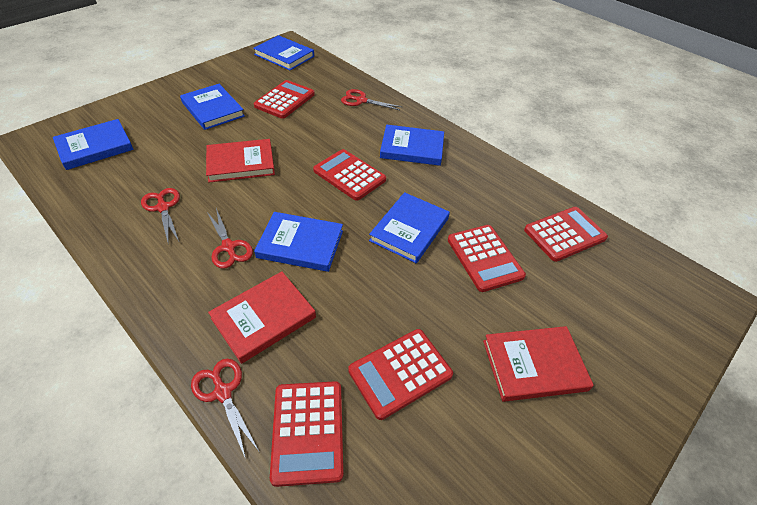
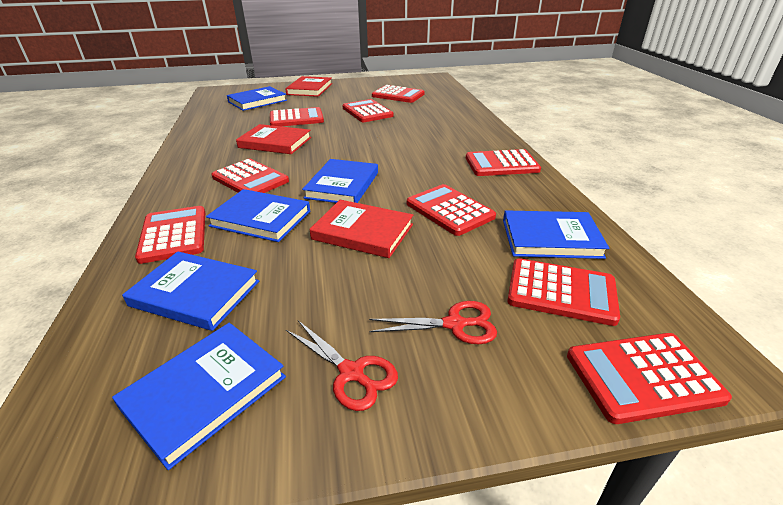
red calculator: 6 -> 9
red scissors: 4 -> 2

